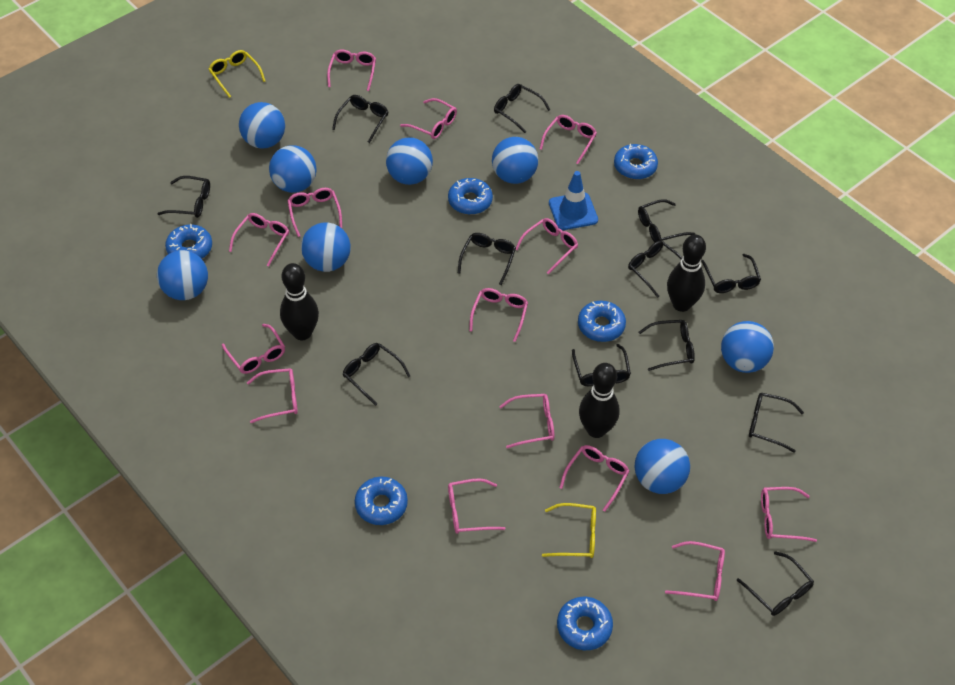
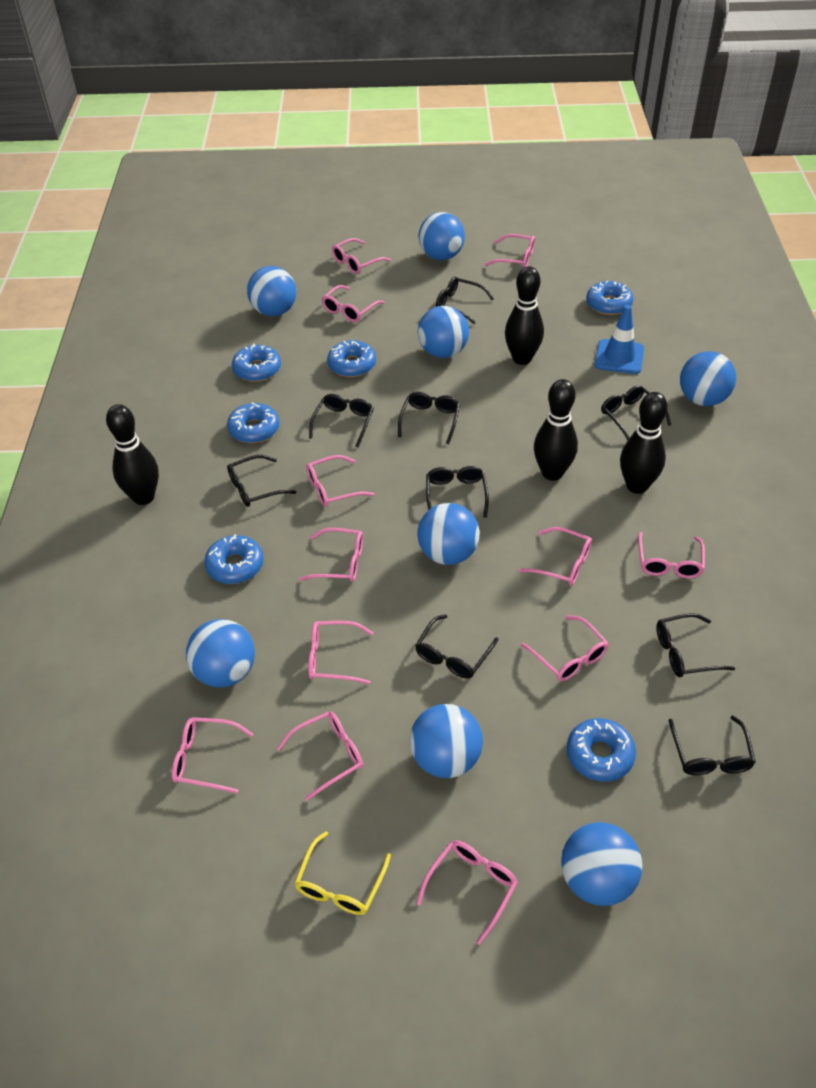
black bowling pin: 3 -> 4
black glasses: 12 -> 9
pink glasses: 14 -> 12
yellow glasses: 2 -> 1

